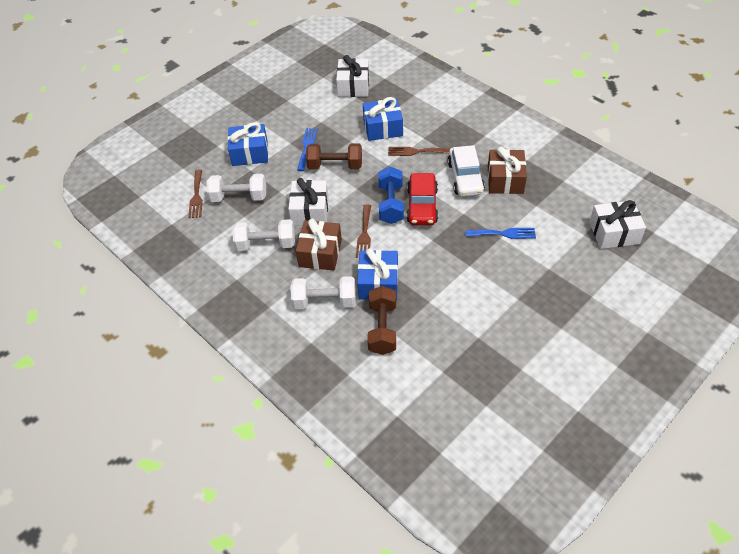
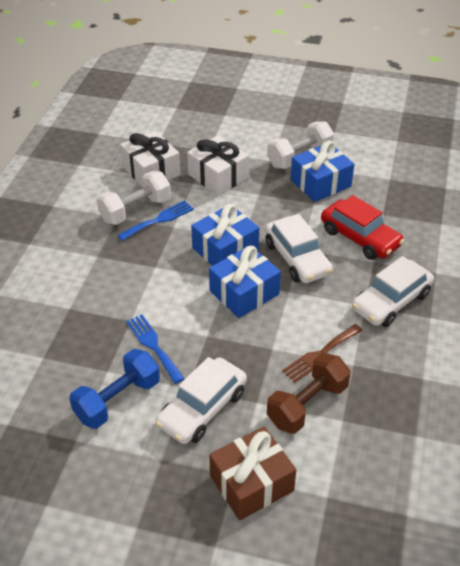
brown dumbbell: 2 -> 1
brown fork: 3 -> 1
brown gift: 2 -> 1
white car: 1 -> 3
white dumbbell: 3 -> 2
white gift: 3 -> 2

